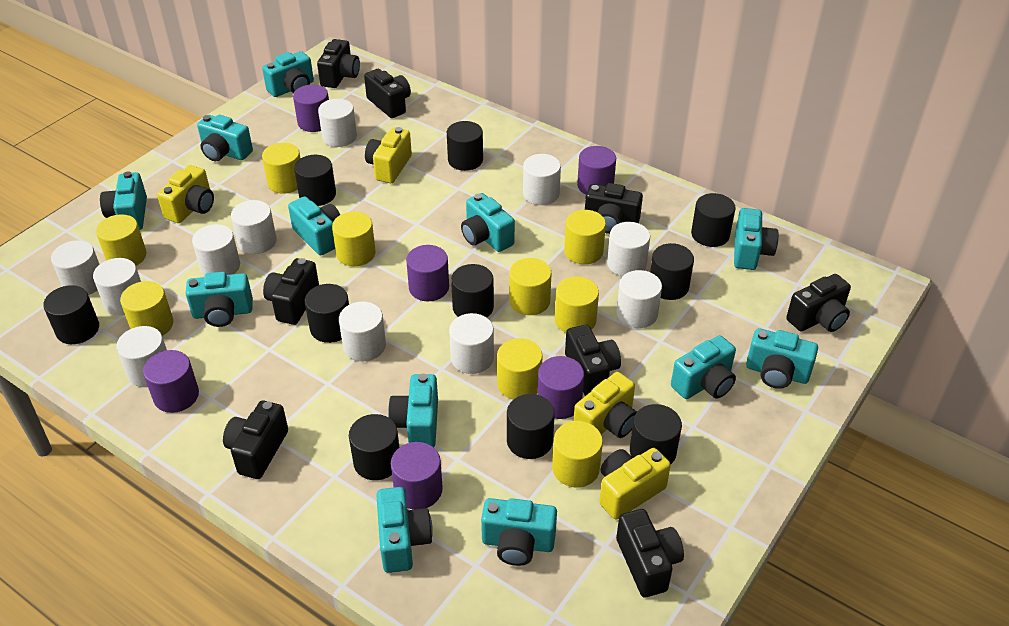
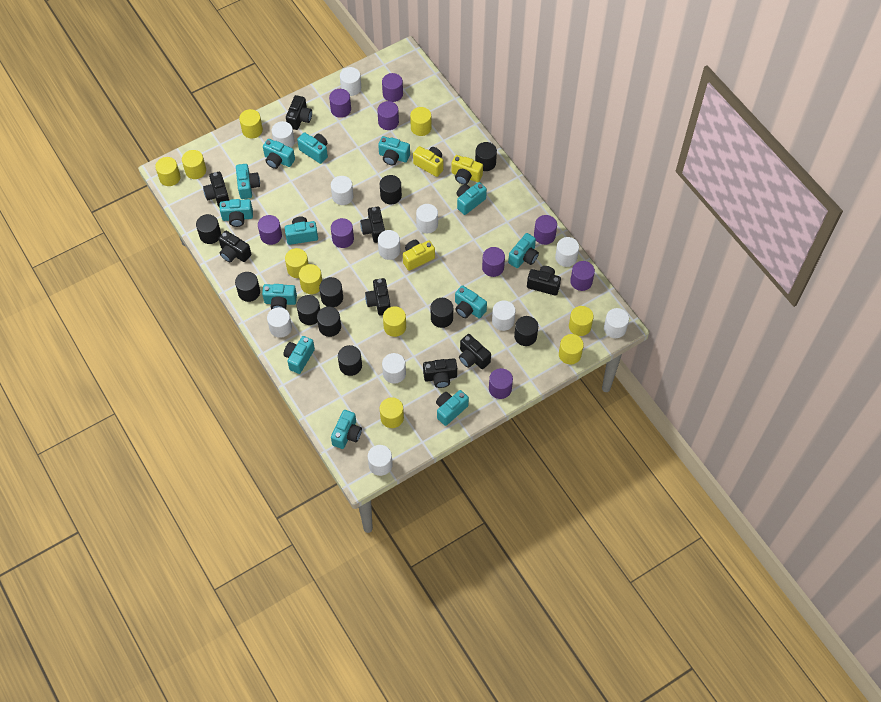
purple cylinder: 6 -> 9
turquoise camera: 12 -> 13
yellow camera: 4 -> 3
yellow cylinder: 9 -> 10

